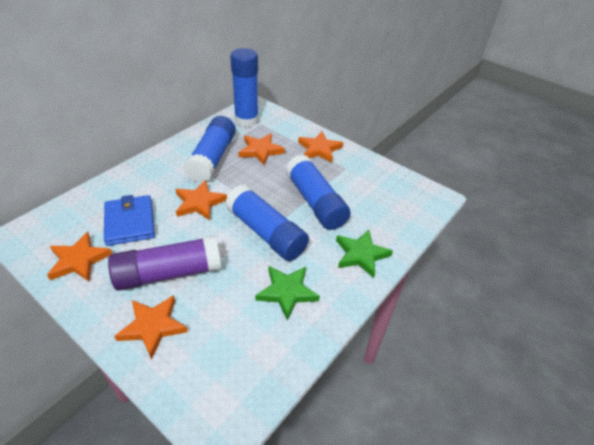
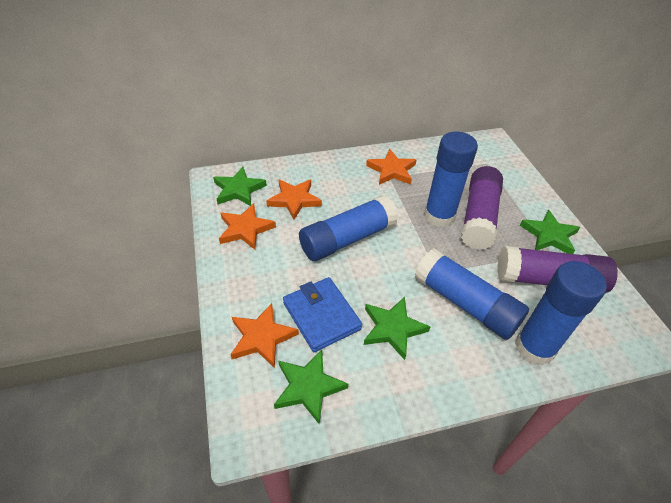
green star: 2 -> 4
orange star: 5 -> 4
purple glue stick: 1 -> 2

